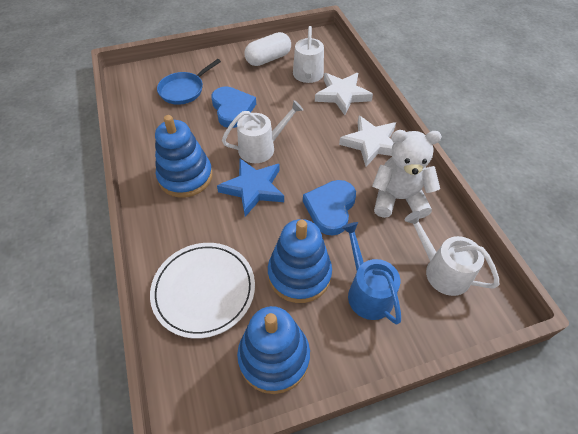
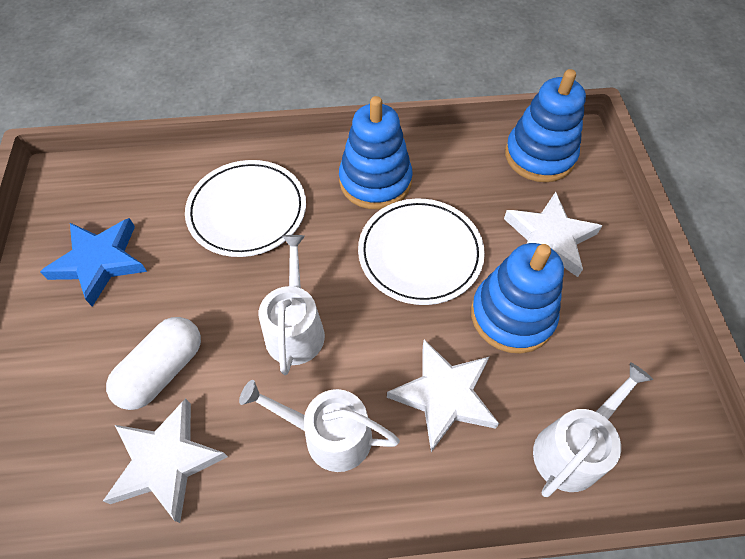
blue heart: 2 -> 0
blue pan: 1 -> 0
blue watering can: 1 -> 0
white plate: 1 -> 2
white star: 2 -> 3
white teddy bear: 1 -> 0

